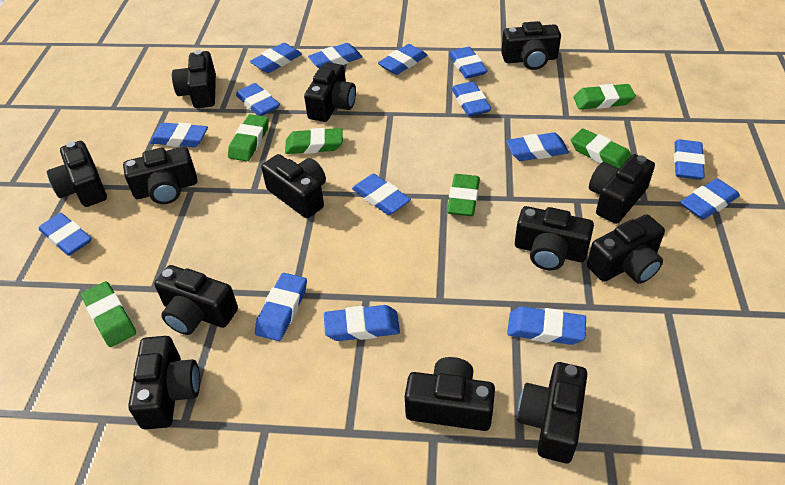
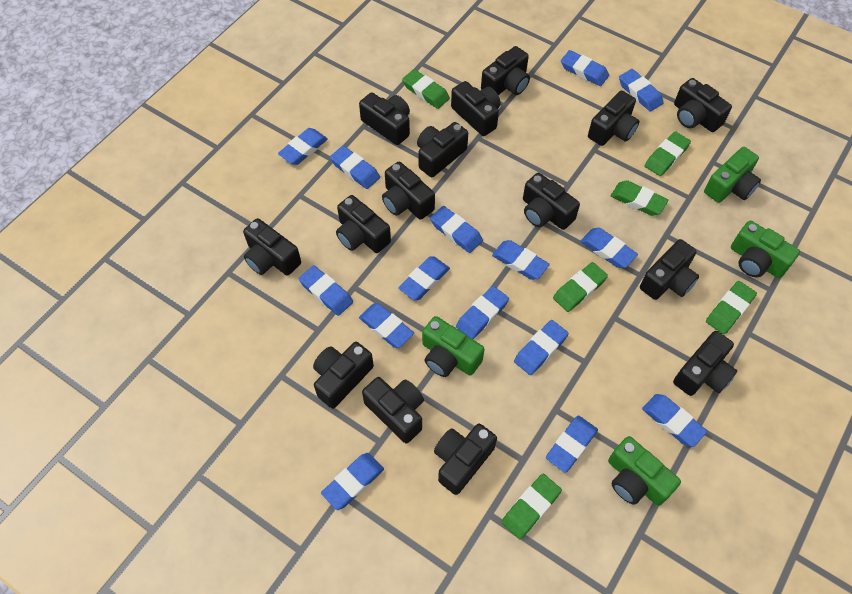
black camera: 13 -> 15
green camera: 0 -> 4

